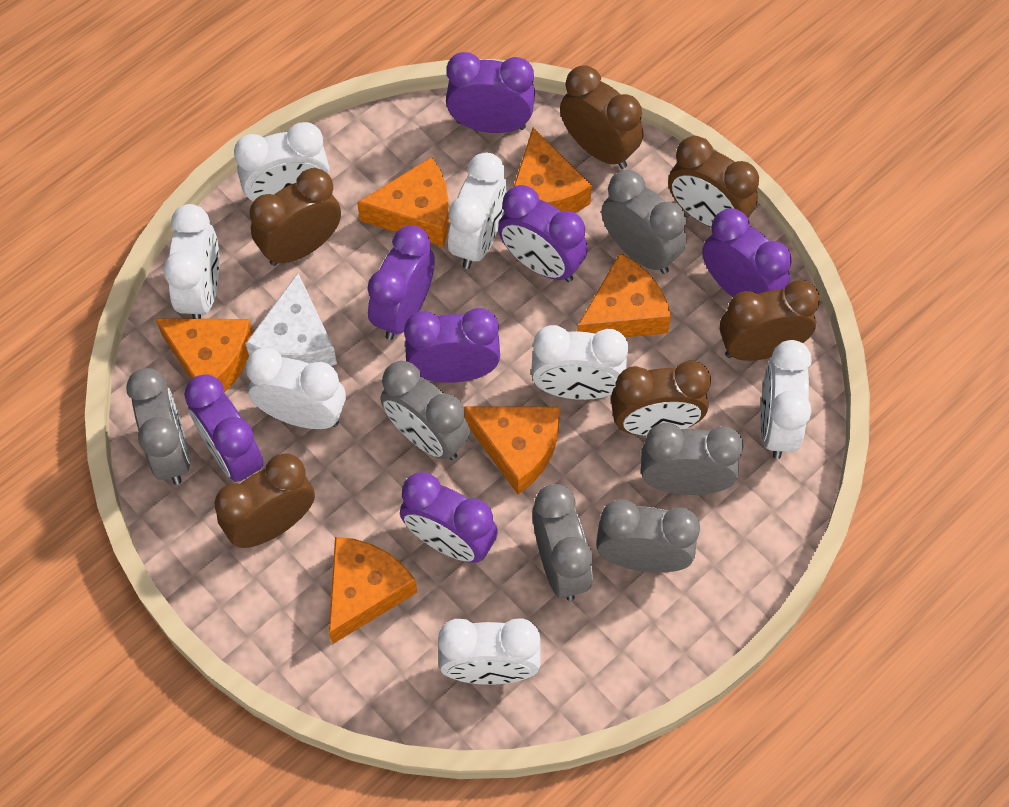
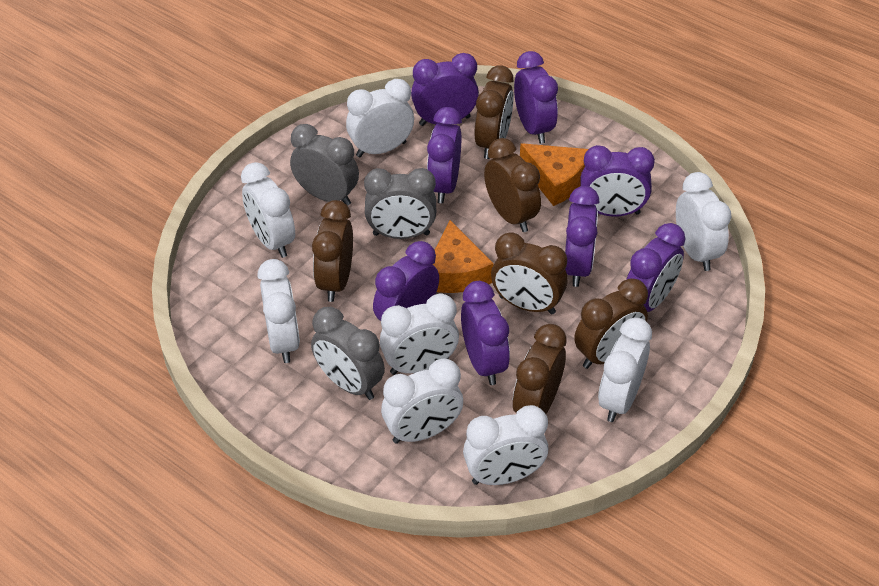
grey clock: 6 -> 3
orange cheese: 6 -> 2
purple clock: 7 -> 8
white cheese: 1 -> 0
white clock: 7 -> 8

